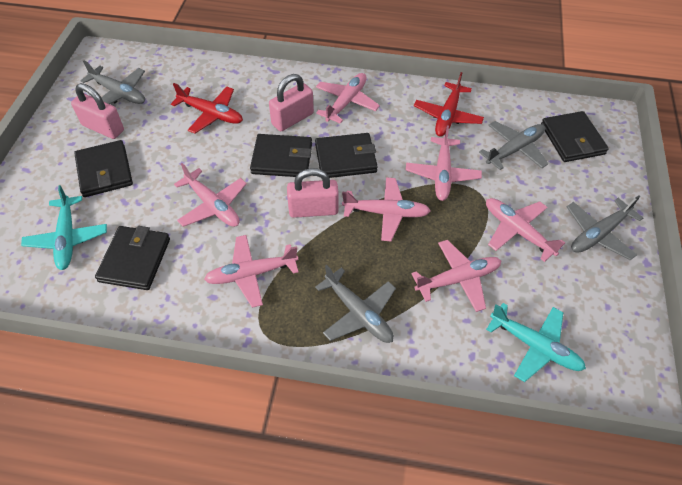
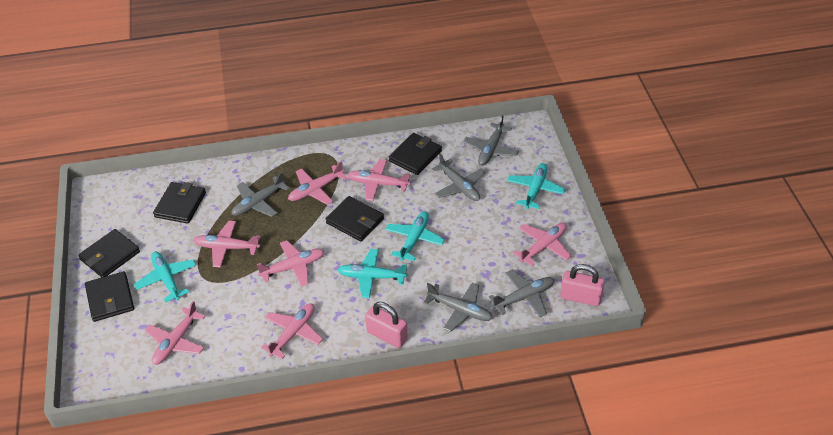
grey plane: 4 -> 5
pink padlock: 3 -> 2
red plane: 2 -> 0
turquoise plane: 2 -> 4

